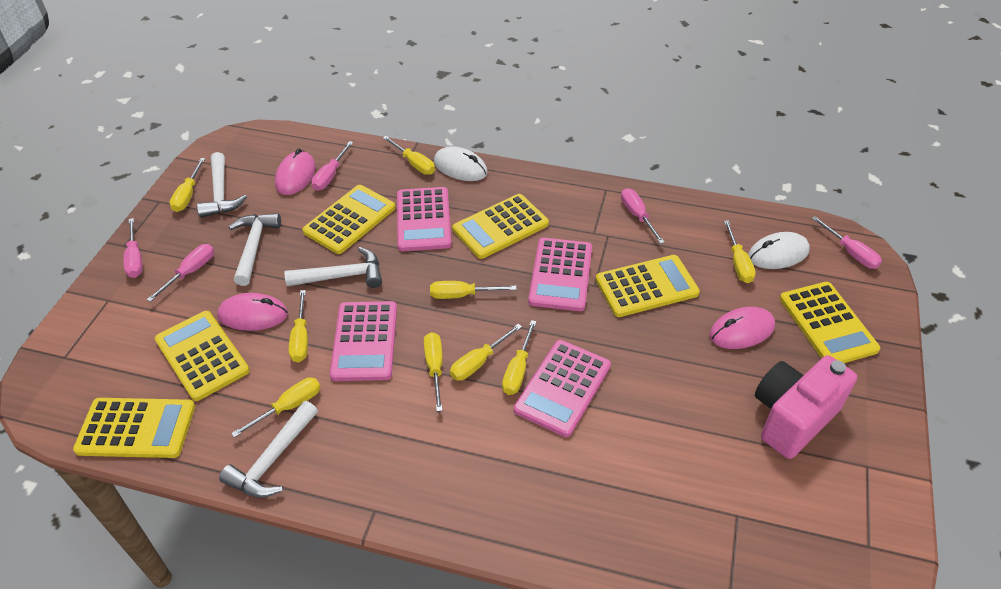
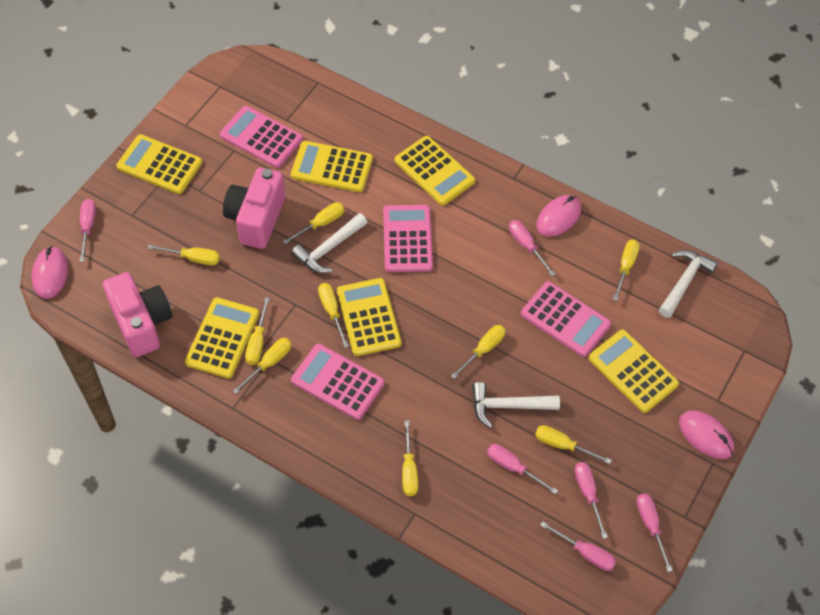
pink camera: 1 -> 2
pink screwdriver: 5 -> 6
white hammer: 4 -> 3
white mouse: 2 -> 0

